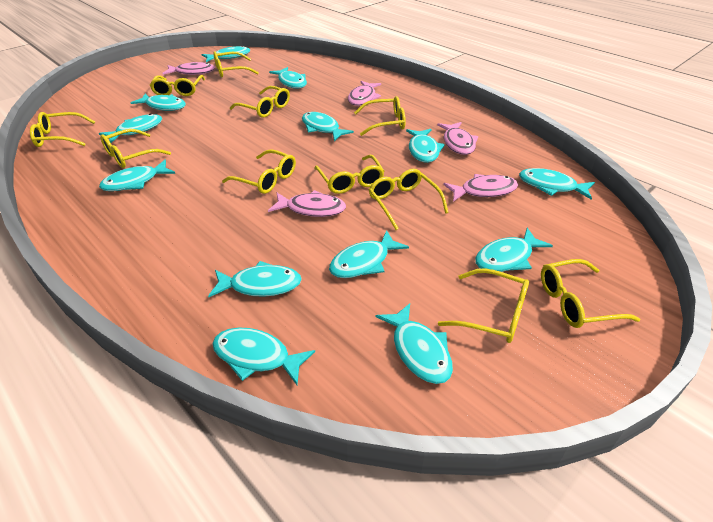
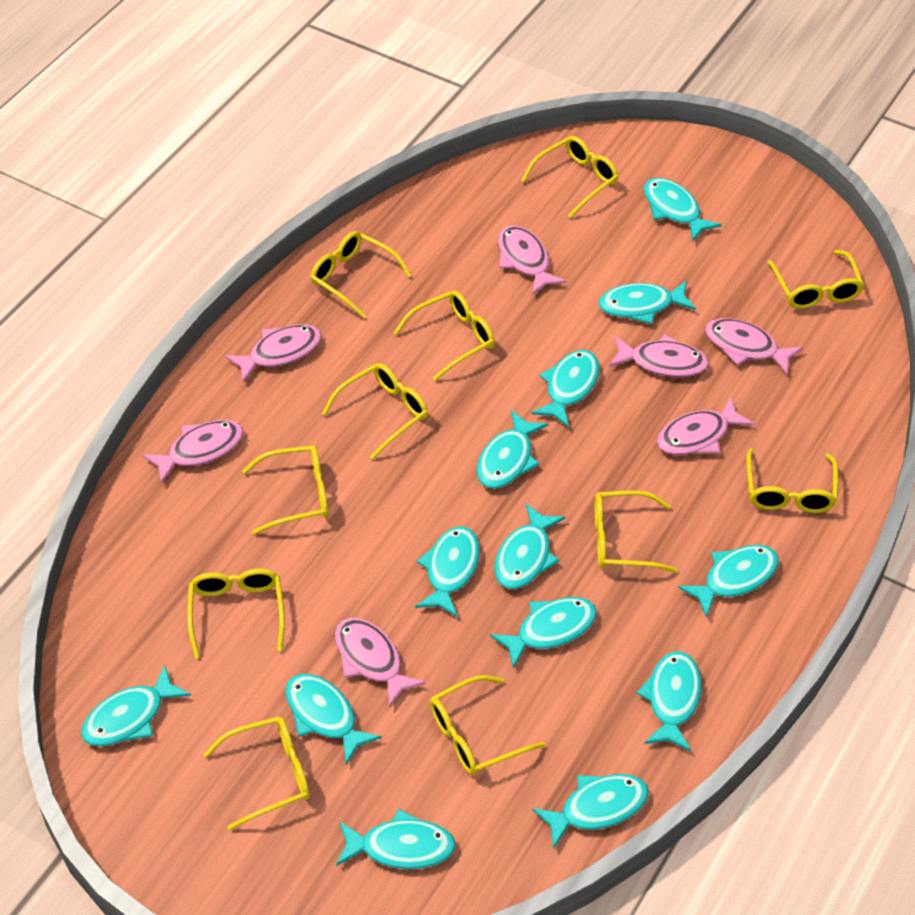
pink fish: 5 -> 7

